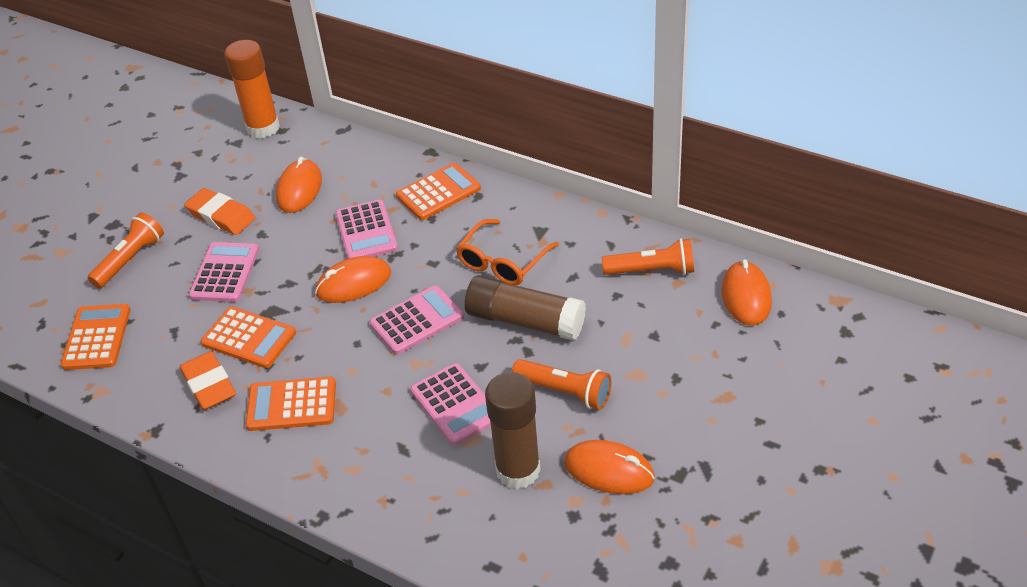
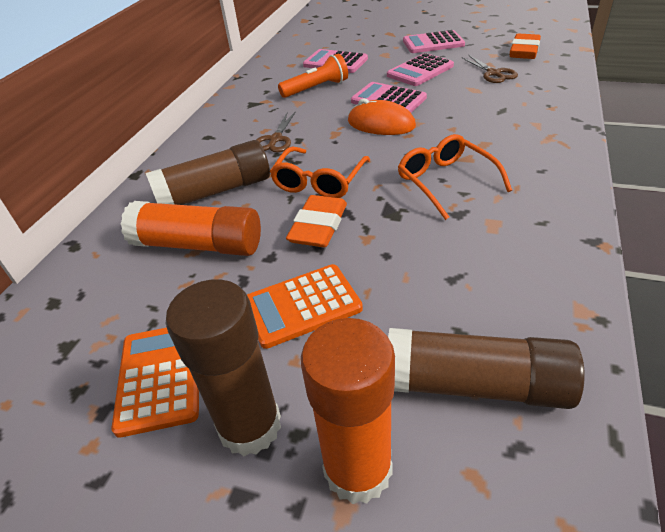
brown glue stick: 2 -> 3
brown scissors: 0 -> 2
orange calculator: 4 -> 2
orange flashlight: 3 -> 1
orange glasses: 1 -> 2
orange glue stick: 1 -> 2
orange mouse: 4 -> 1

